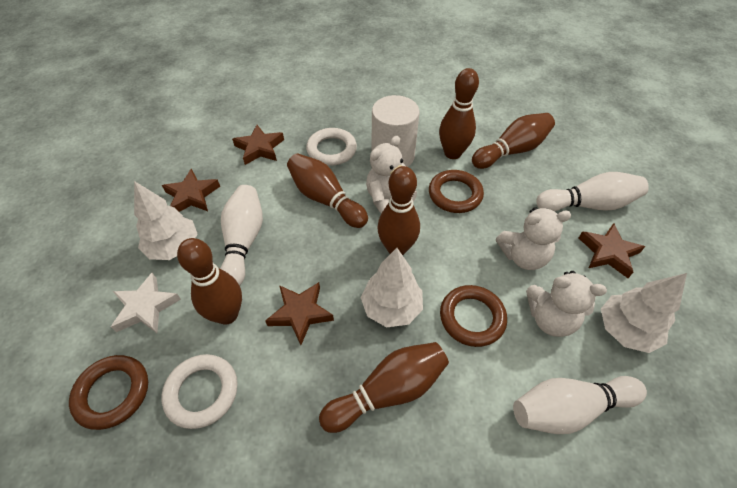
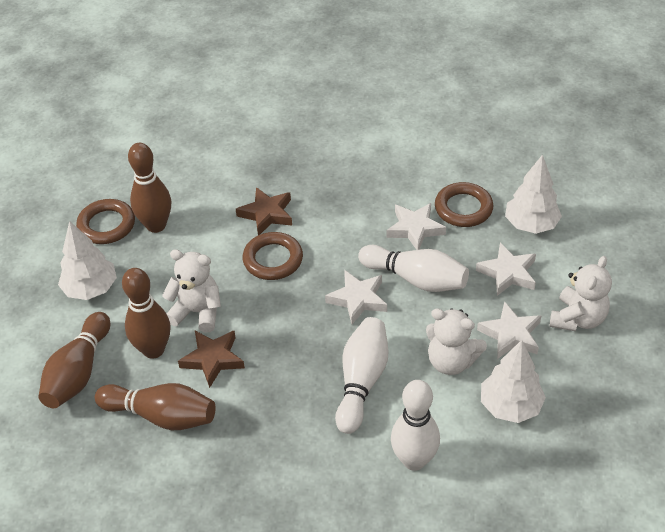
brown bowling pin: 6 -> 4
brown star: 4 -> 2
white cylinder: 1 -> 0
white ring: 2 -> 0
white star: 1 -> 4

